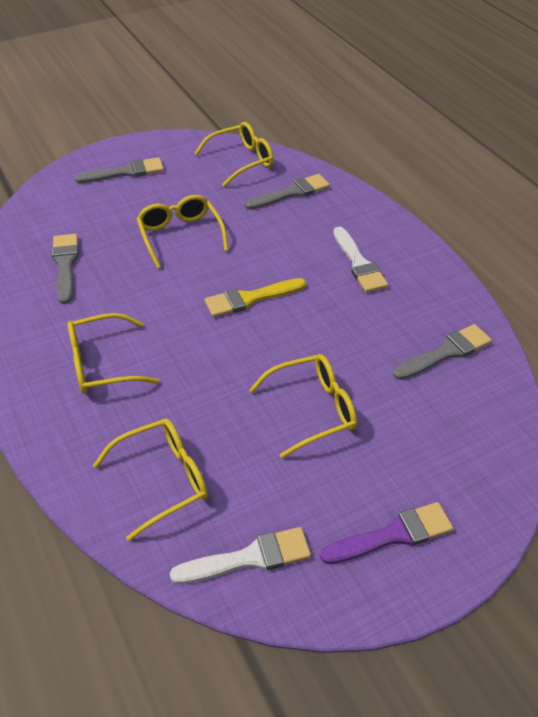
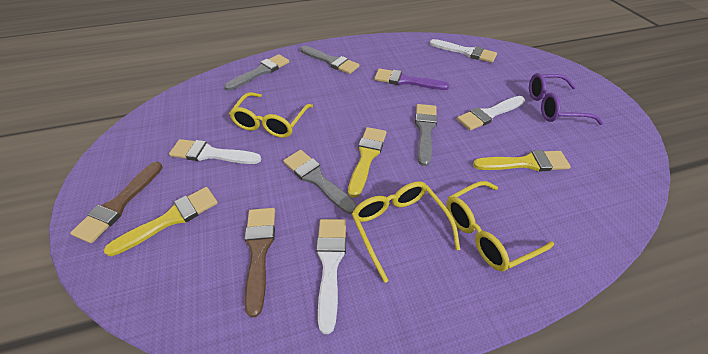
brown brush: 0 -> 2
purple glasses: 0 -> 1
white brush: 2 -> 4
yellow brush: 1 -> 3
yellow glasses: 5 -> 3

